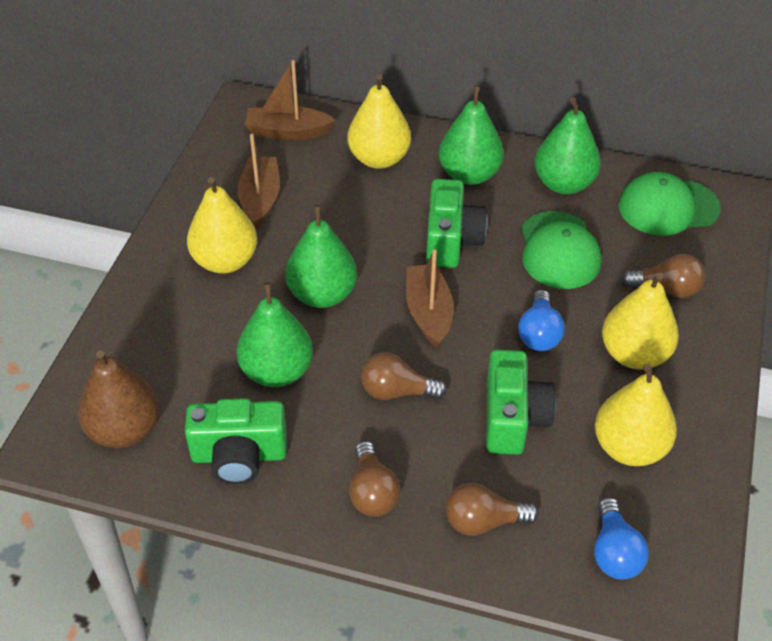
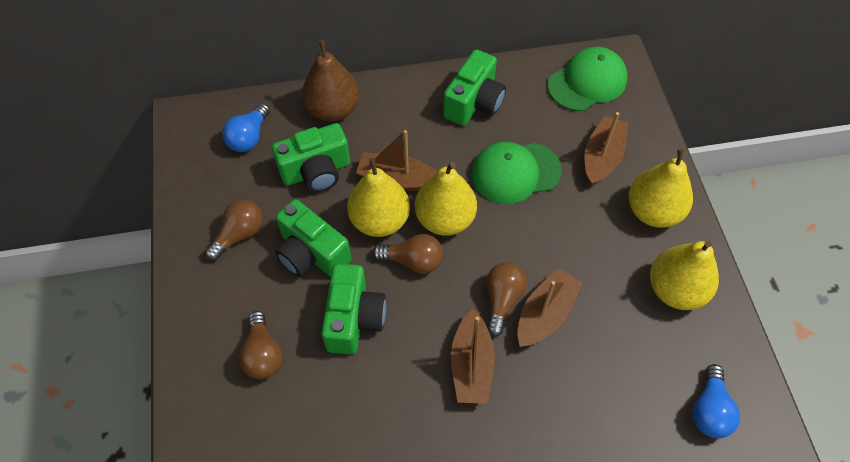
brown boat: 3 -> 4
green camera: 3 -> 4
green pear: 4 -> 0

